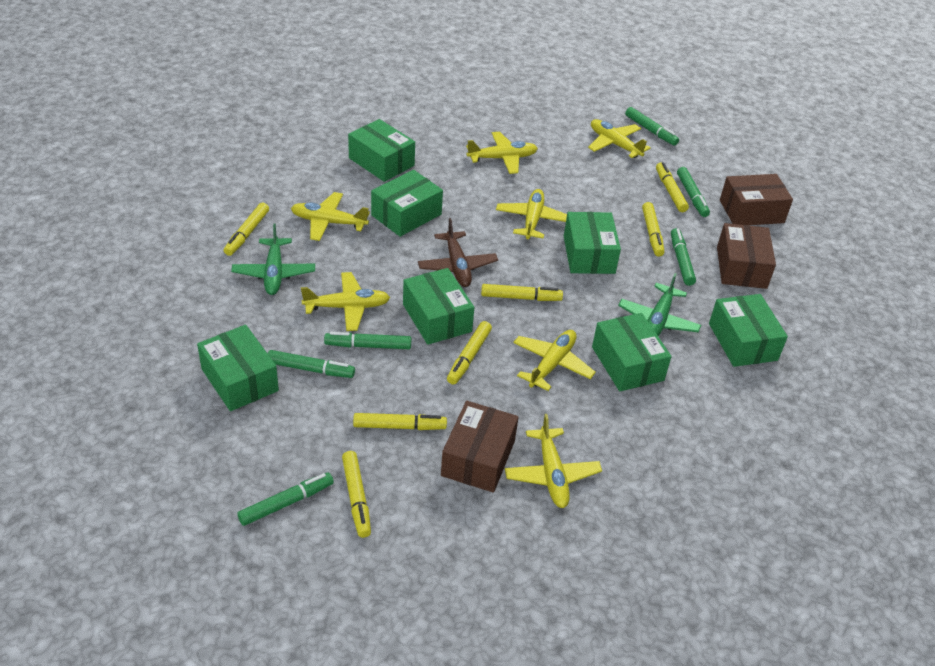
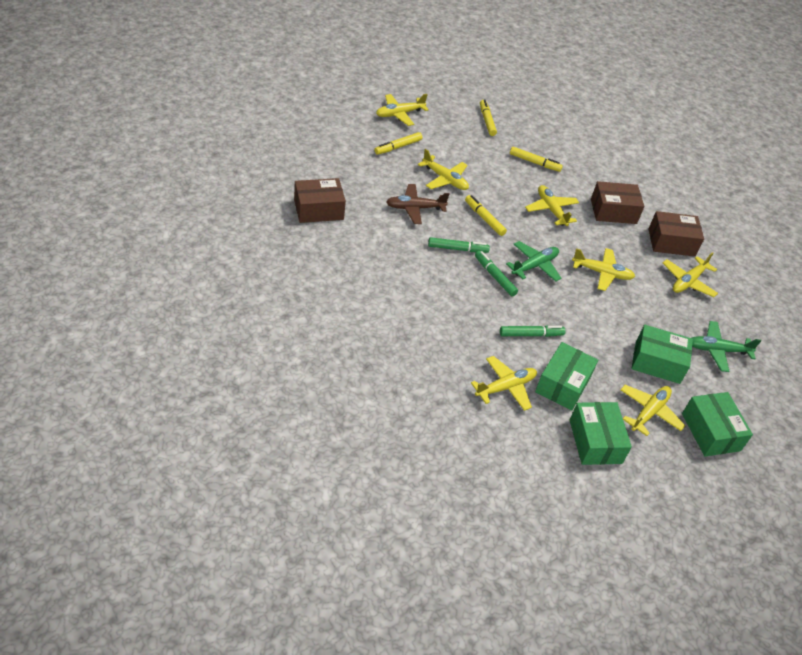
green box: 7 -> 4
green marker: 6 -> 3
yellow marker: 7 -> 4

